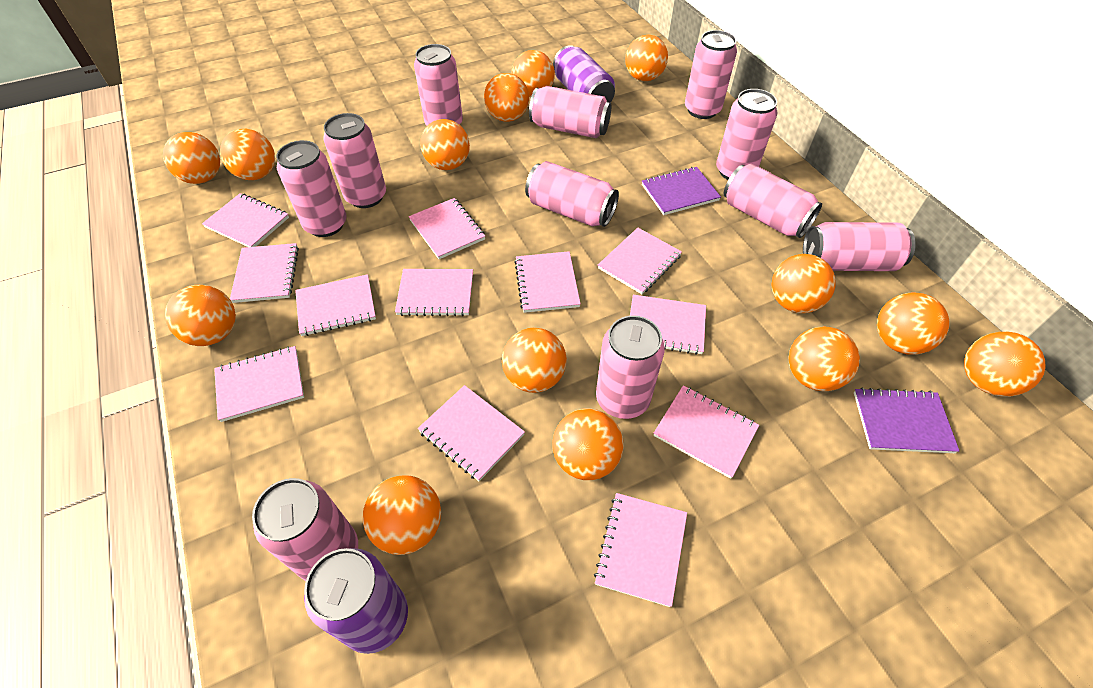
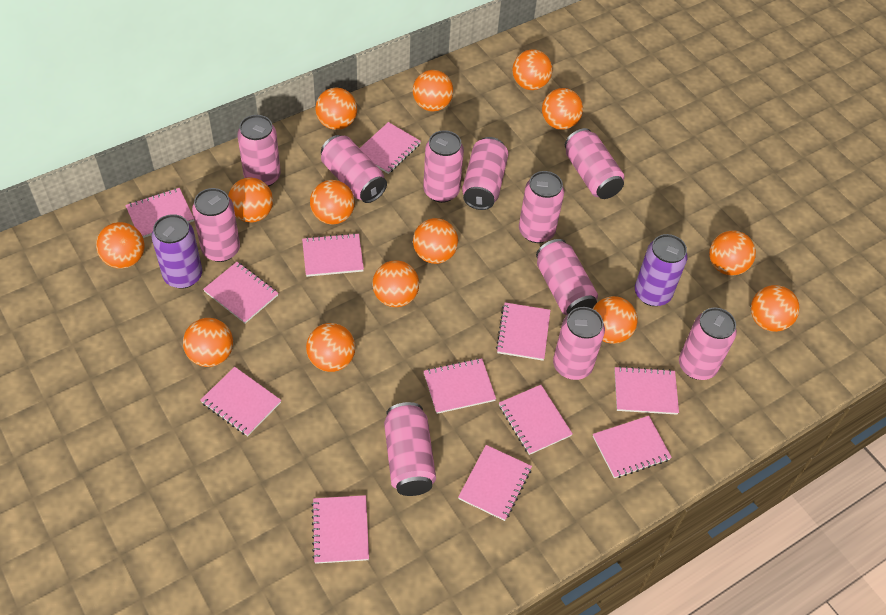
purple notebook: 2 -> 0

